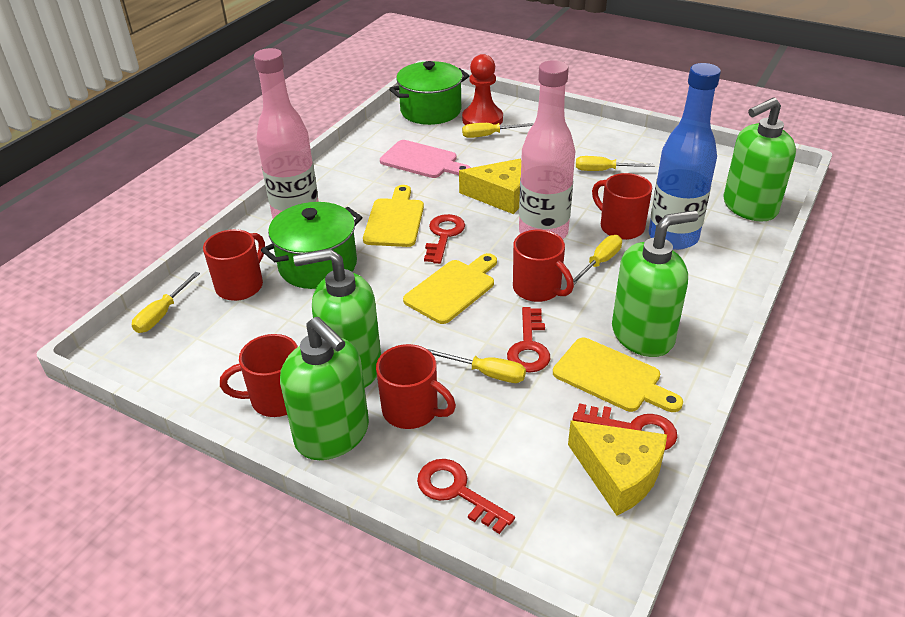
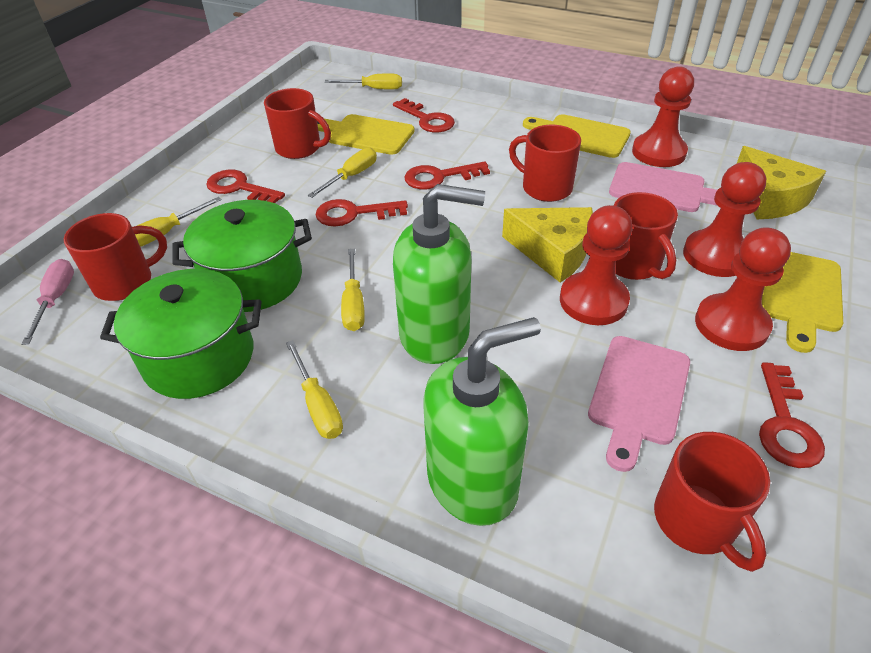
blue bottle: 1 -> 0
green soap dispenser: 4 -> 2
pink bottle: 2 -> 0
pink cutting board: 1 -> 2
pink screwdriver: 0 -> 1
red key: 4 -> 5
red pawn: 1 -> 4

